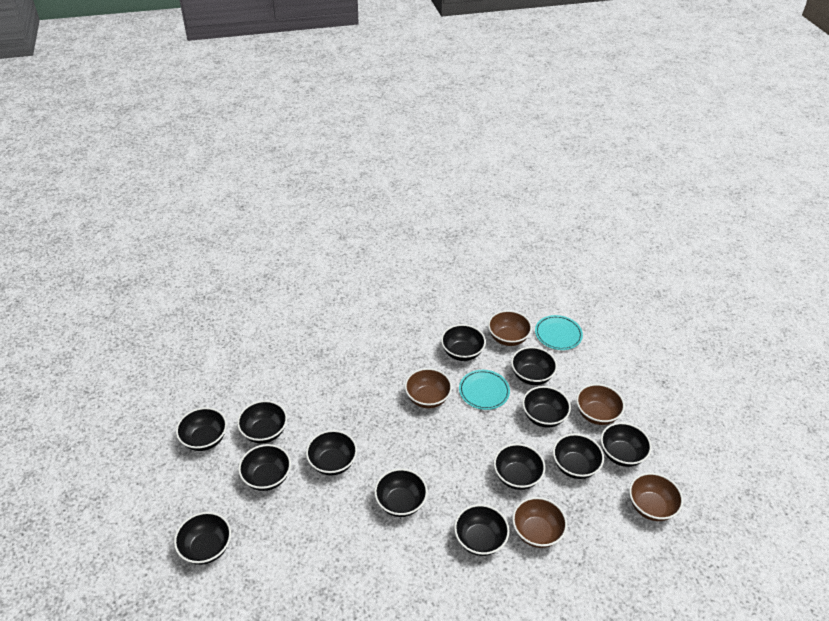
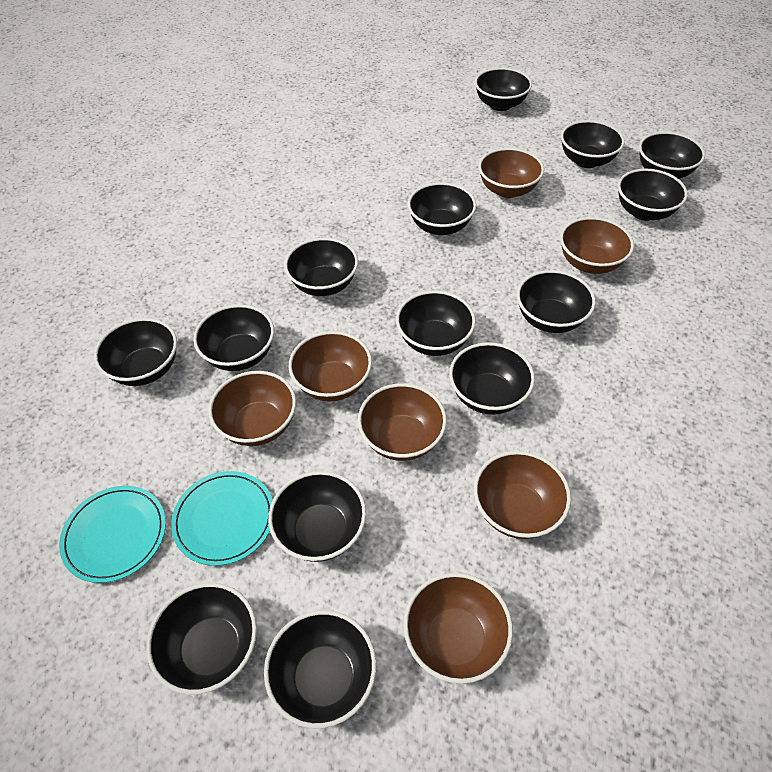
black bowl: 13 -> 14
brown bowl: 5 -> 7

